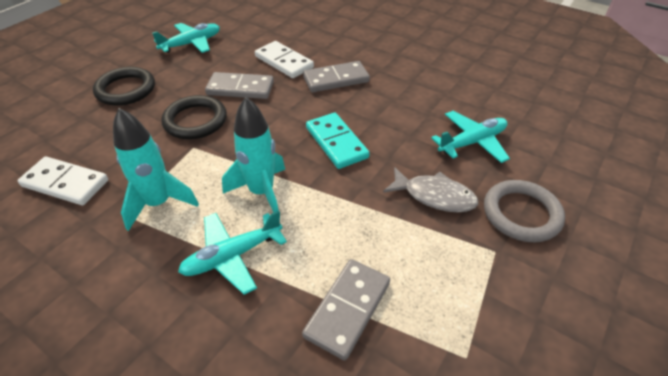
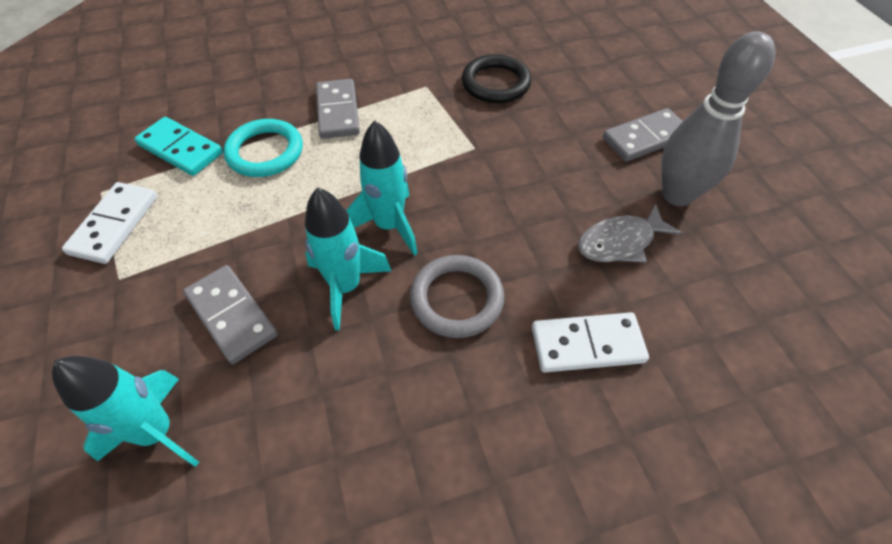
black ring: 2 -> 1
grey bowling pin: 0 -> 1
turquoise plane: 3 -> 0
turquoise ring: 0 -> 1
turquoise rocket: 2 -> 3

